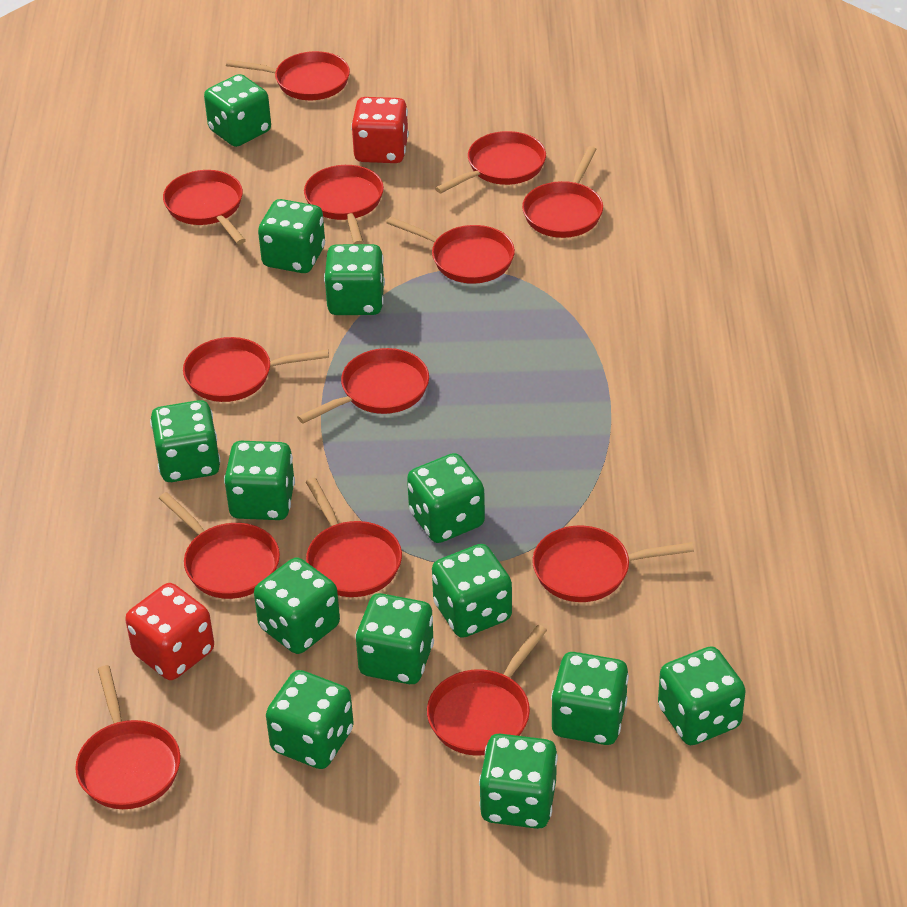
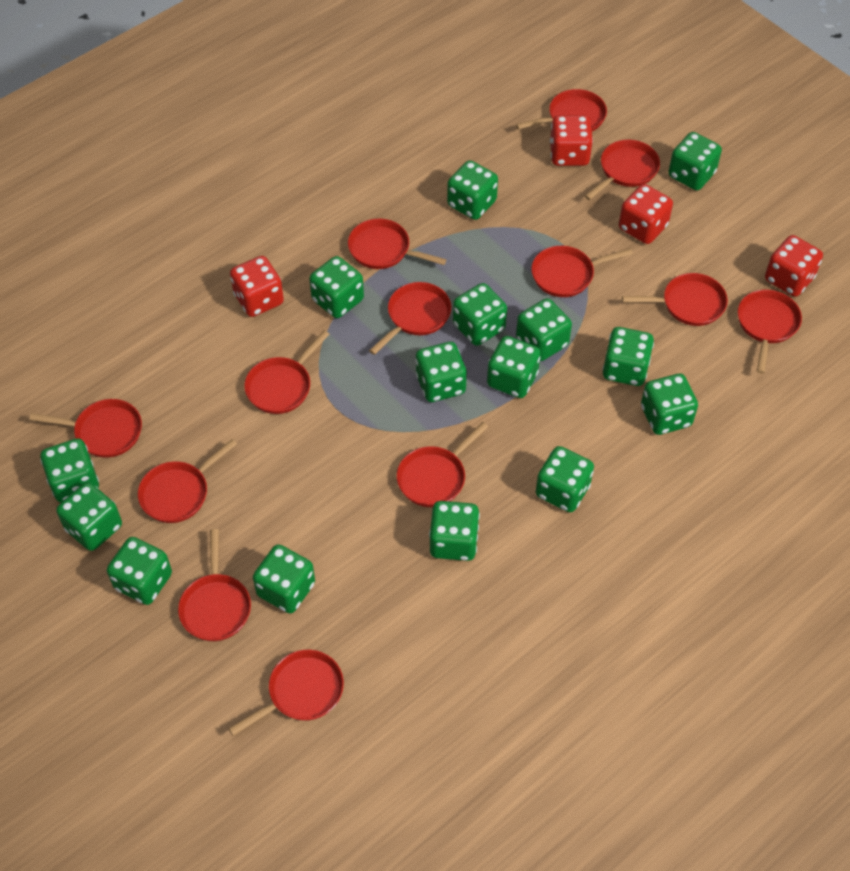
green dice: 13 -> 15
red dice: 2 -> 4

